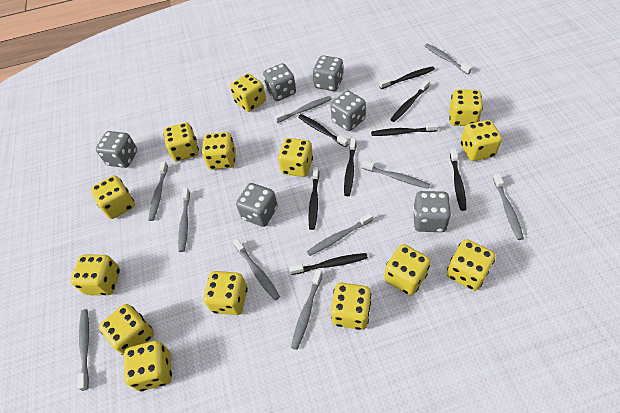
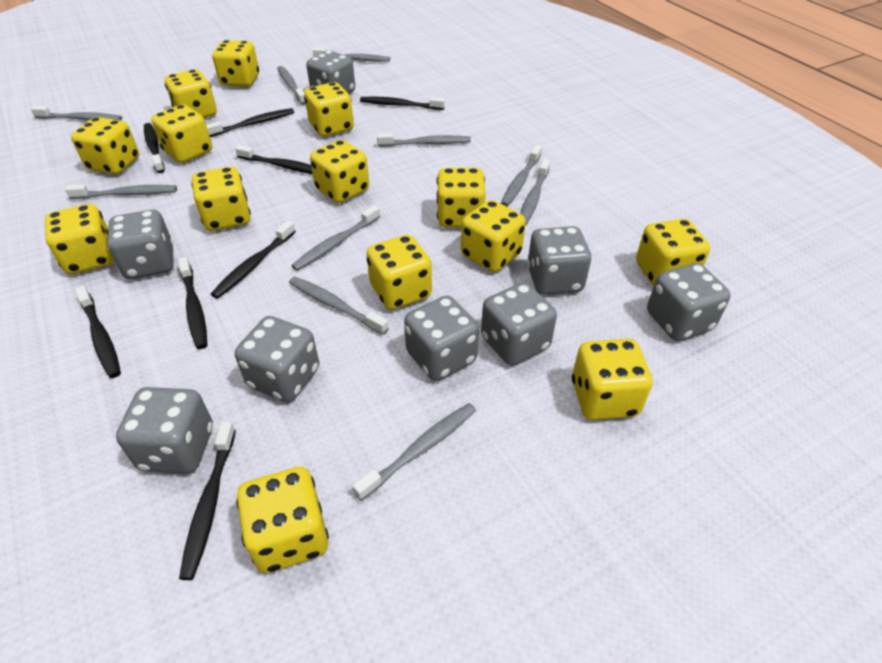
grey dice: 6 -> 8

